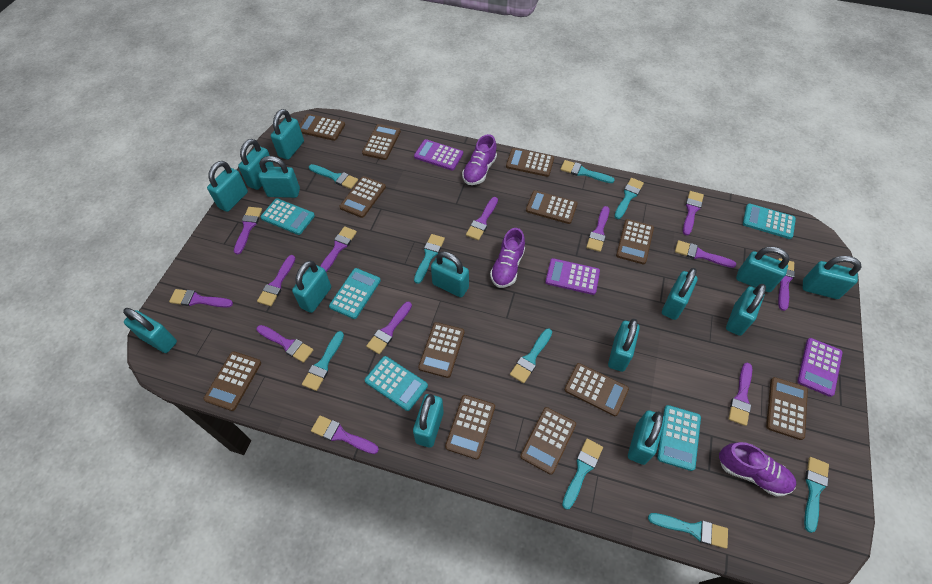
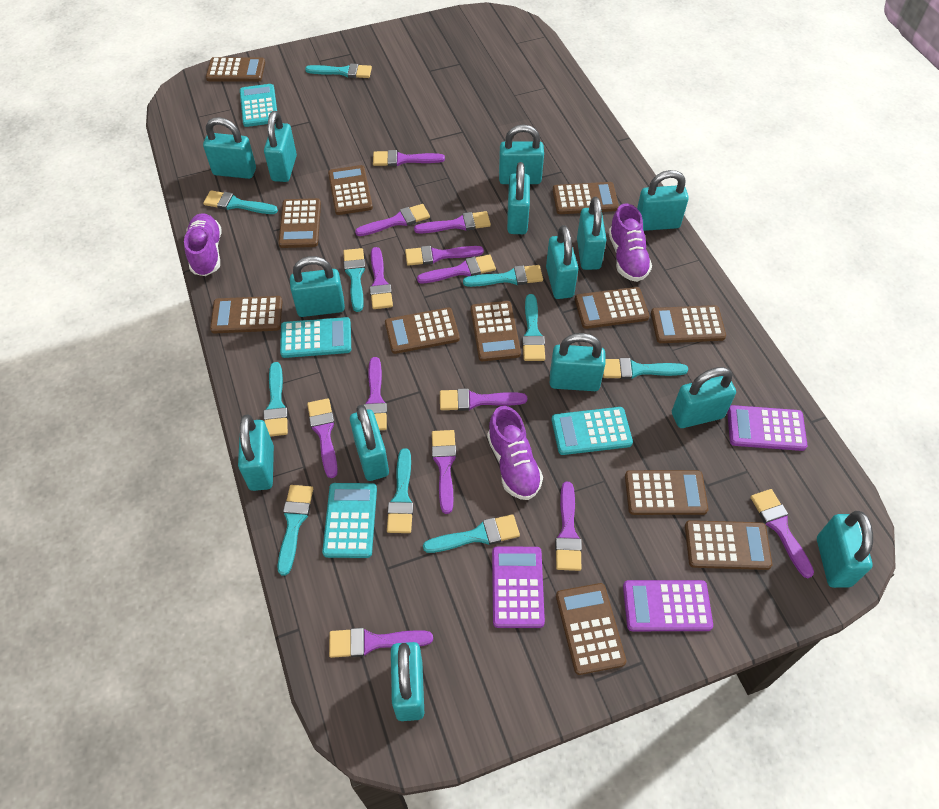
turquoise brush: 9 -> 10
turquoise calculator: 5 -> 4

